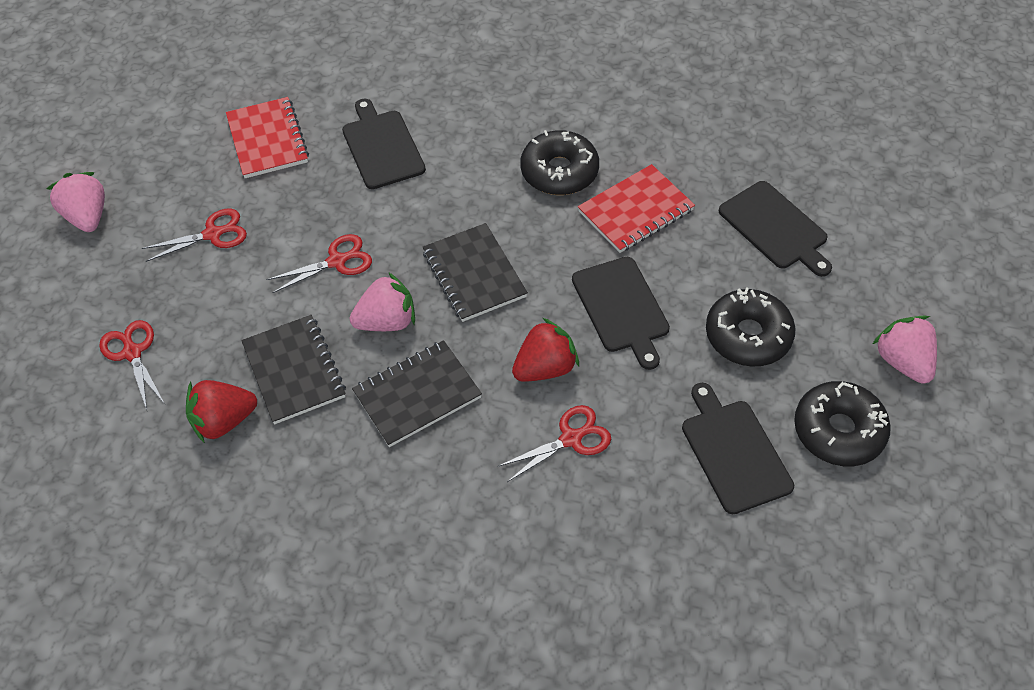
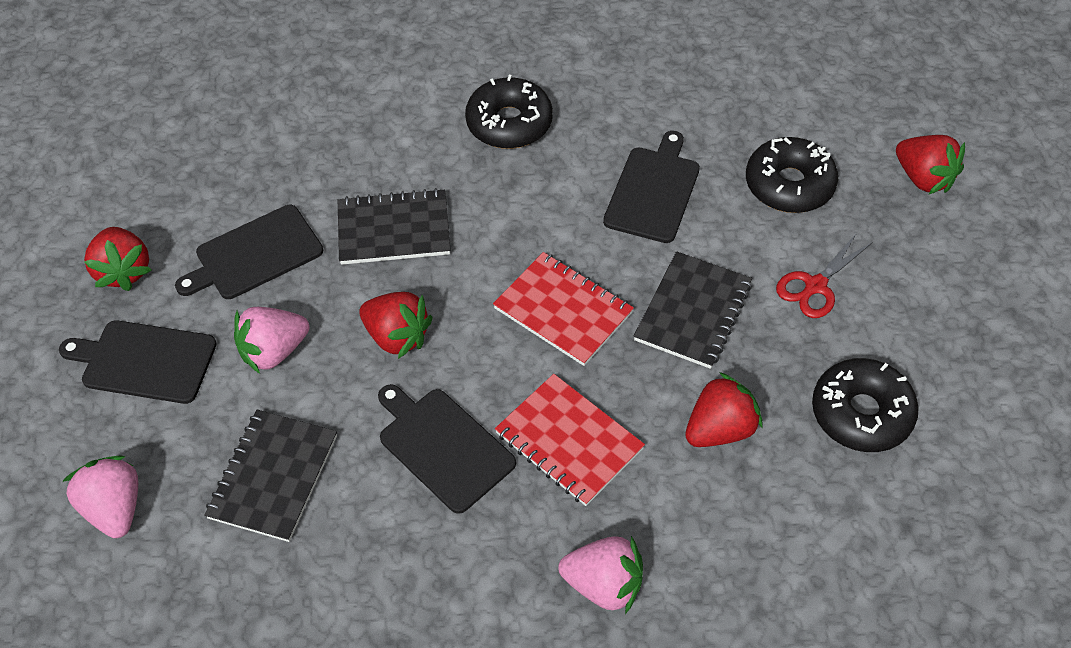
red scissors: 4 -> 1
red strawberry: 2 -> 4

